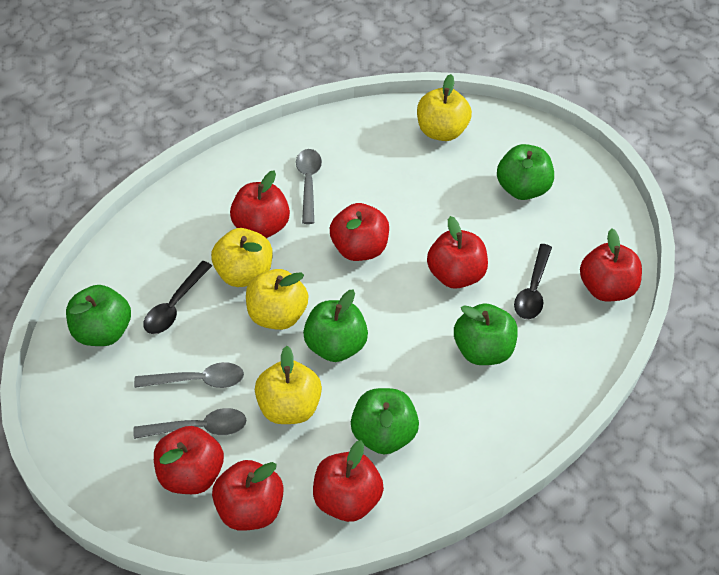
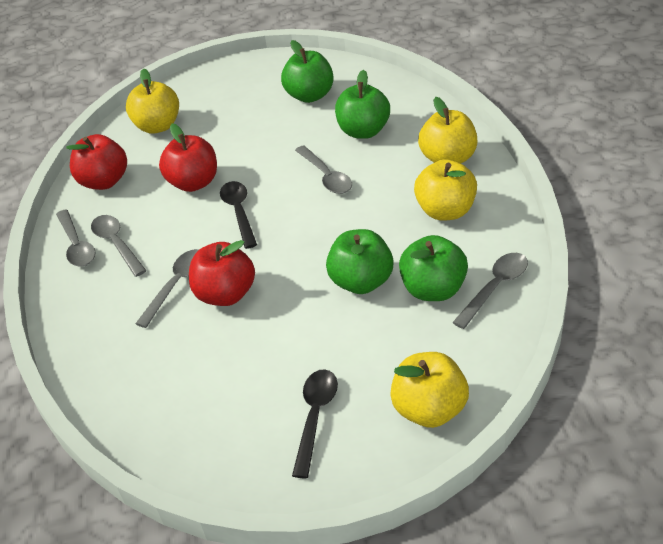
green apple: 5 -> 4
grey spoon: 3 -> 5
red apple: 7 -> 3

